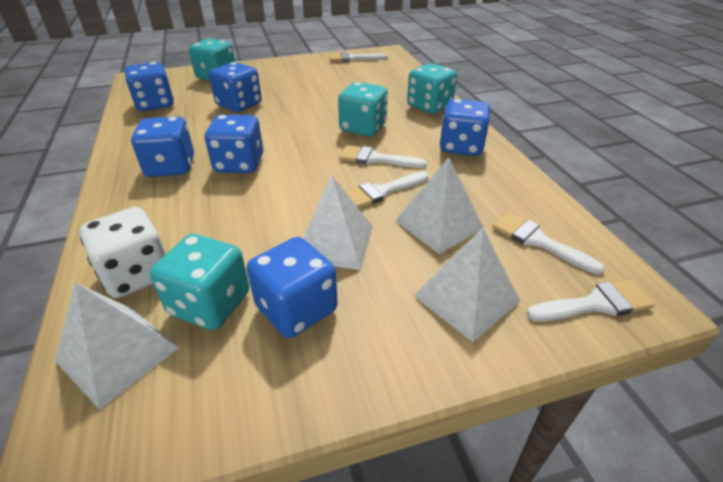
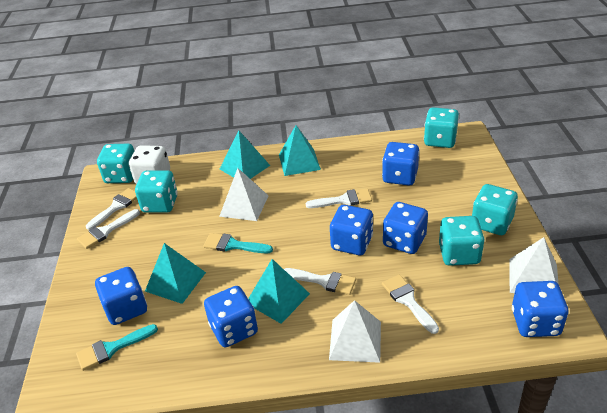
turquoise brush: 0 -> 2
turquoise dice: 4 -> 5
turquoise pyramid: 0 -> 4
white pyramid: 4 -> 3

